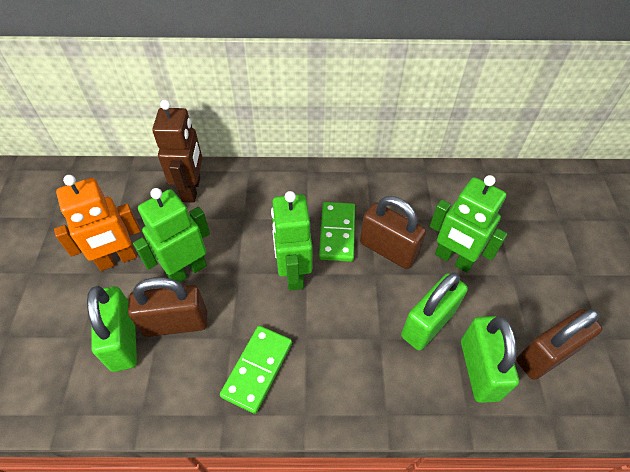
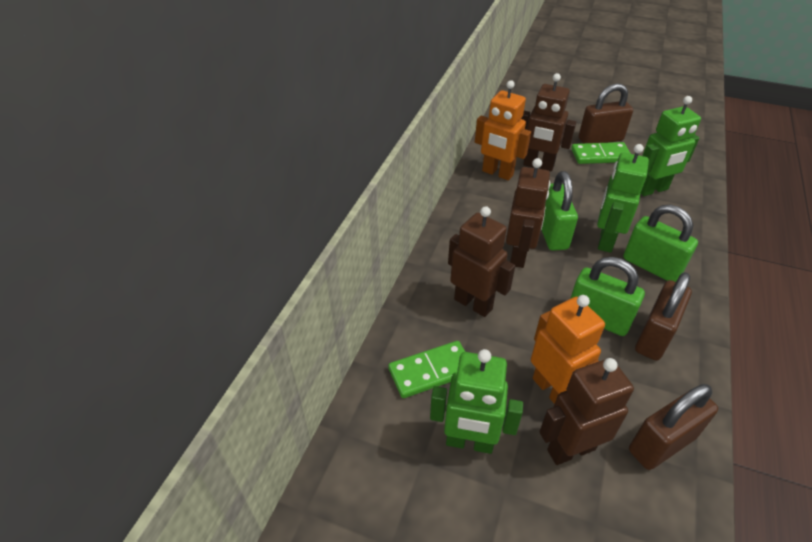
brown robot: 1 -> 4
orange robot: 1 -> 2

